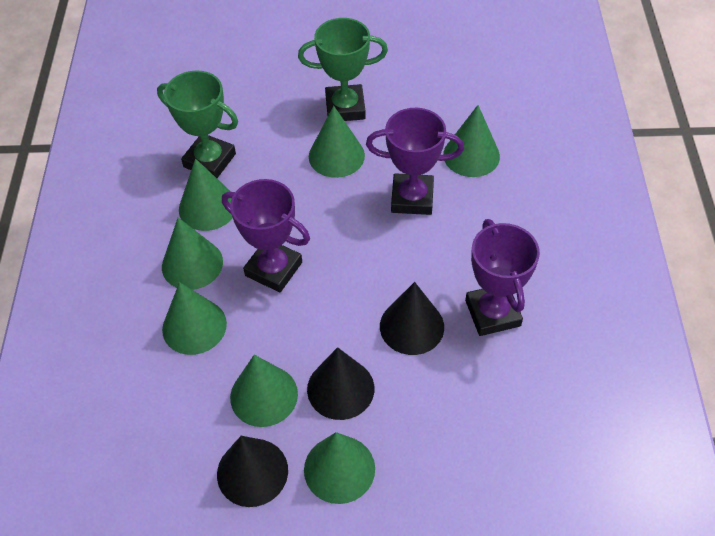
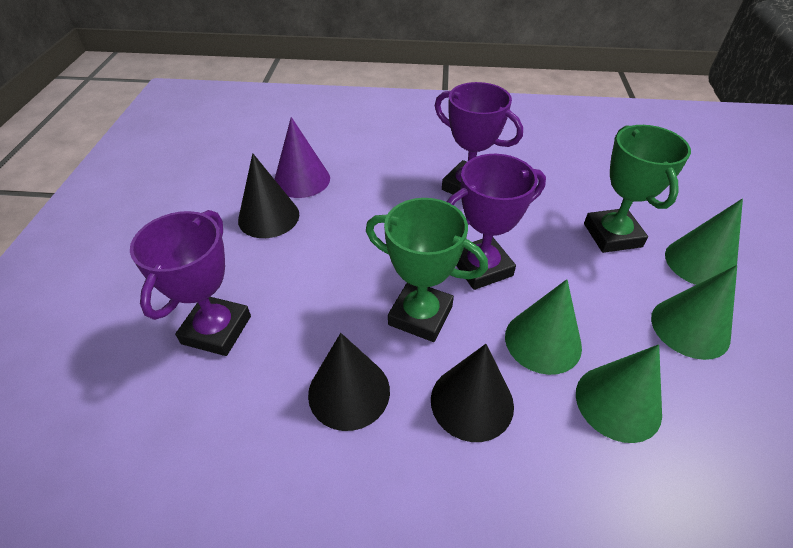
green cone: 7 -> 4
purple cone: 0 -> 1

